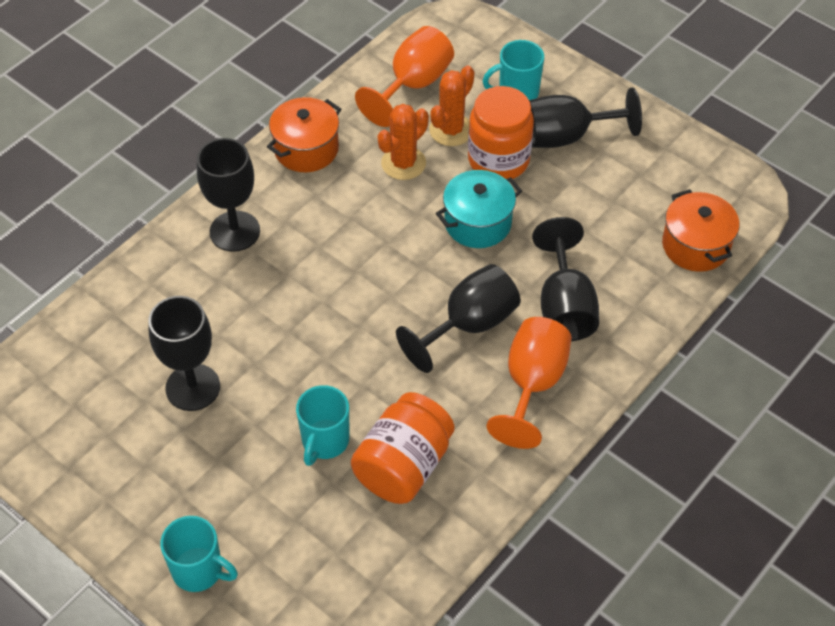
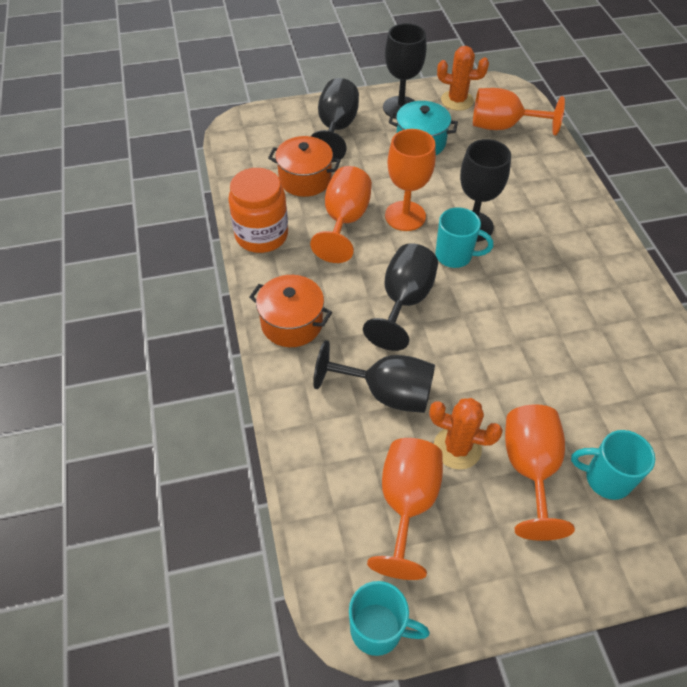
orange goblet: 2 -> 5
orange jar: 2 -> 1

